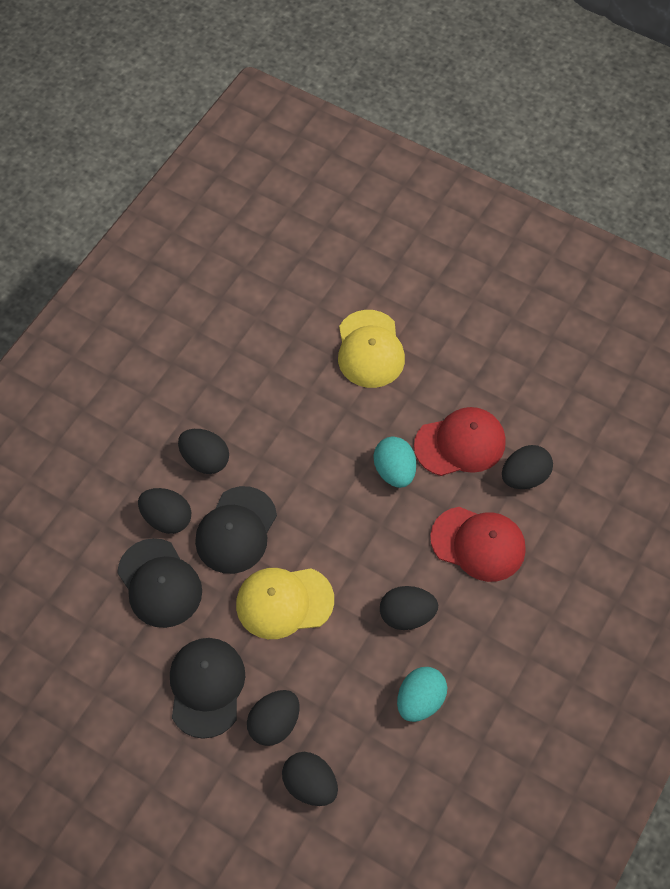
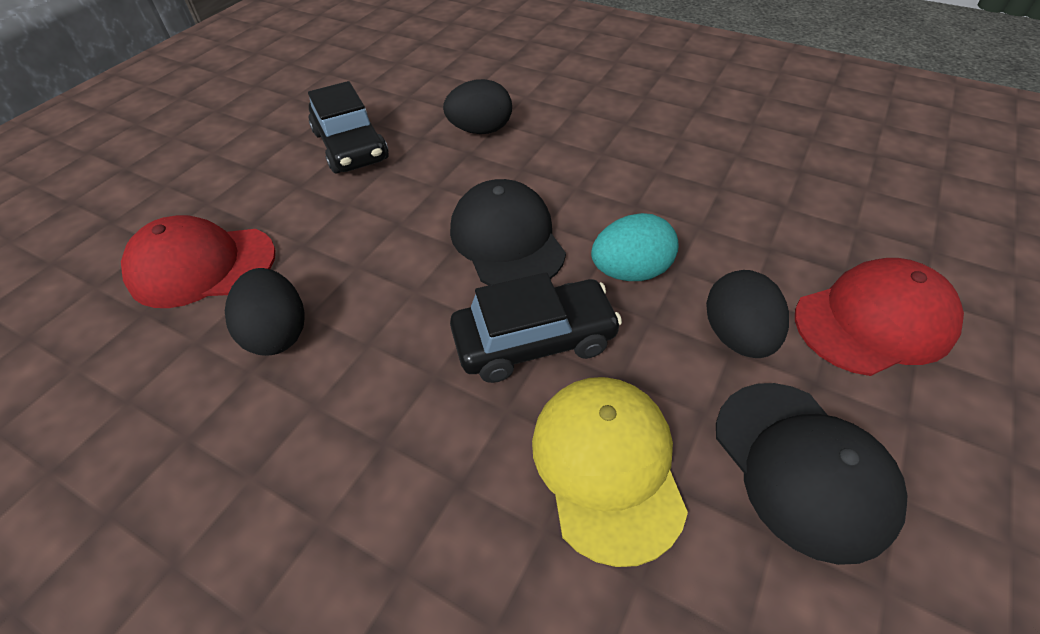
black cap: 3 -> 2
black car: 0 -> 2
black egg: 6 -> 3
turquoise egg: 2 -> 1
yellow cap: 2 -> 1

